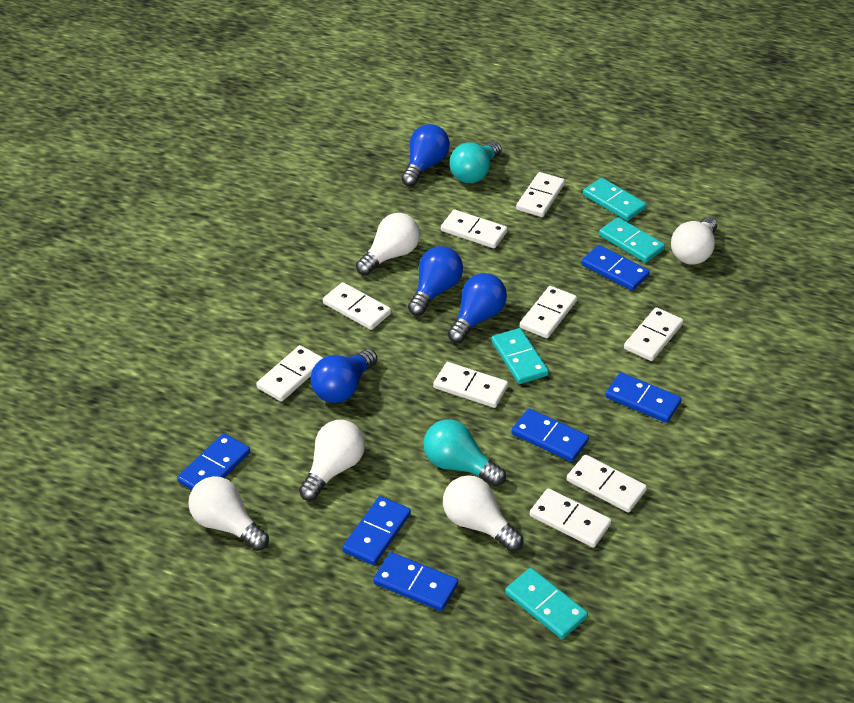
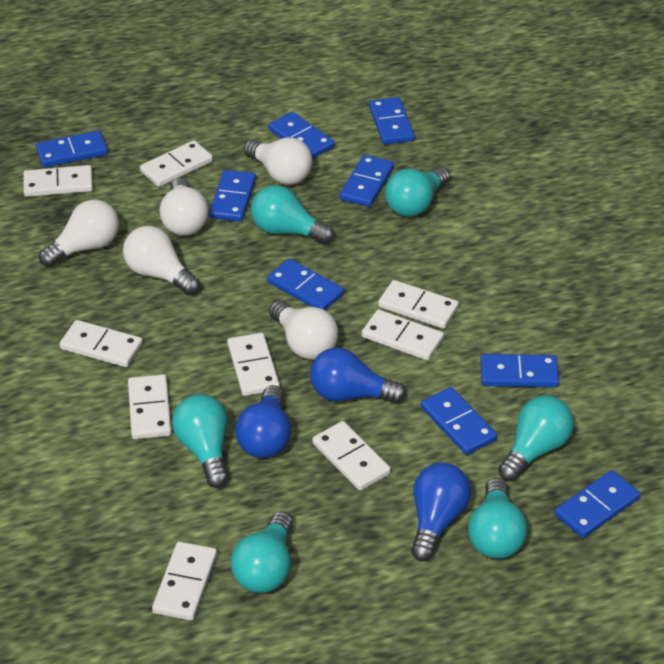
blue domino: 6 -> 9
blue light bulb: 4 -> 3
turquoise domino: 4 -> 0
turquoise light bulb: 2 -> 6

